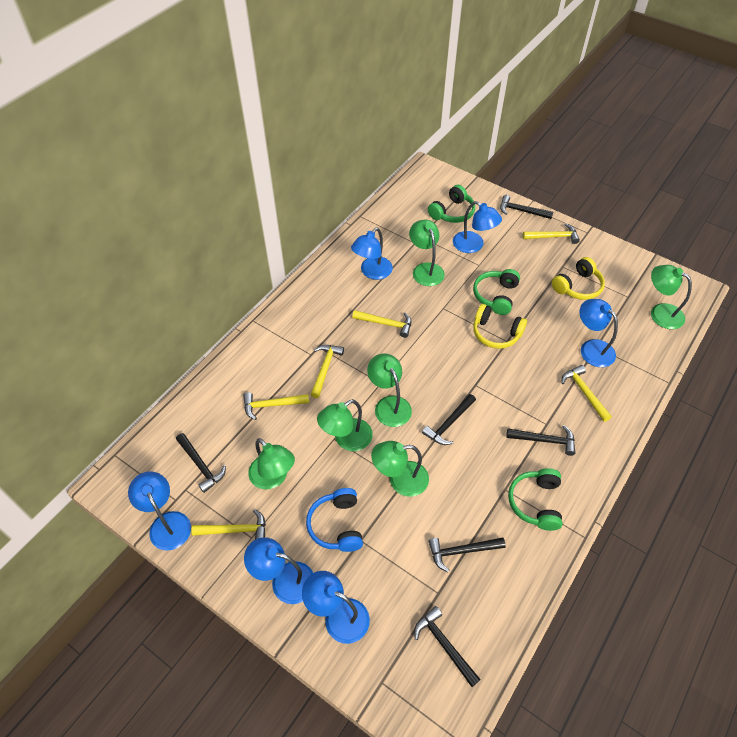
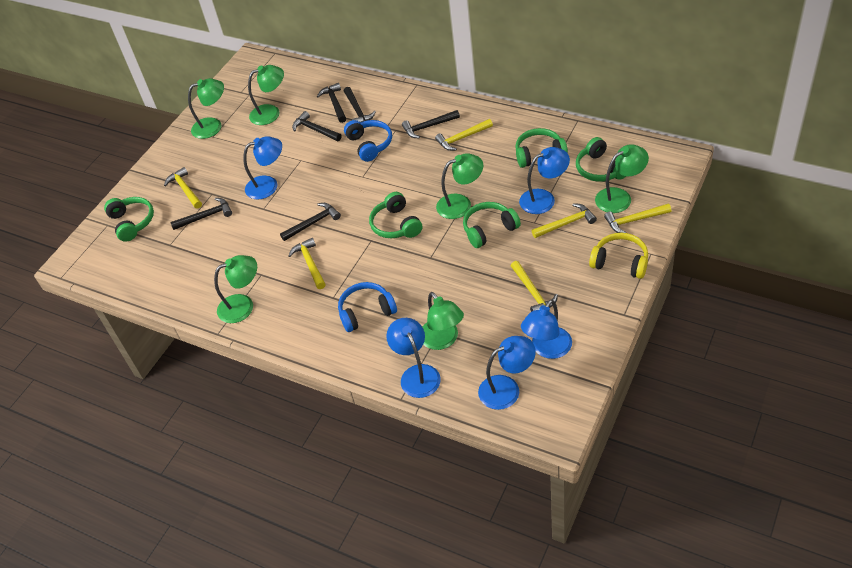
blue headphones: 1 -> 2
blue lamp: 6 -> 5
green headphones: 3 -> 5
yellow headphones: 2 -> 1

